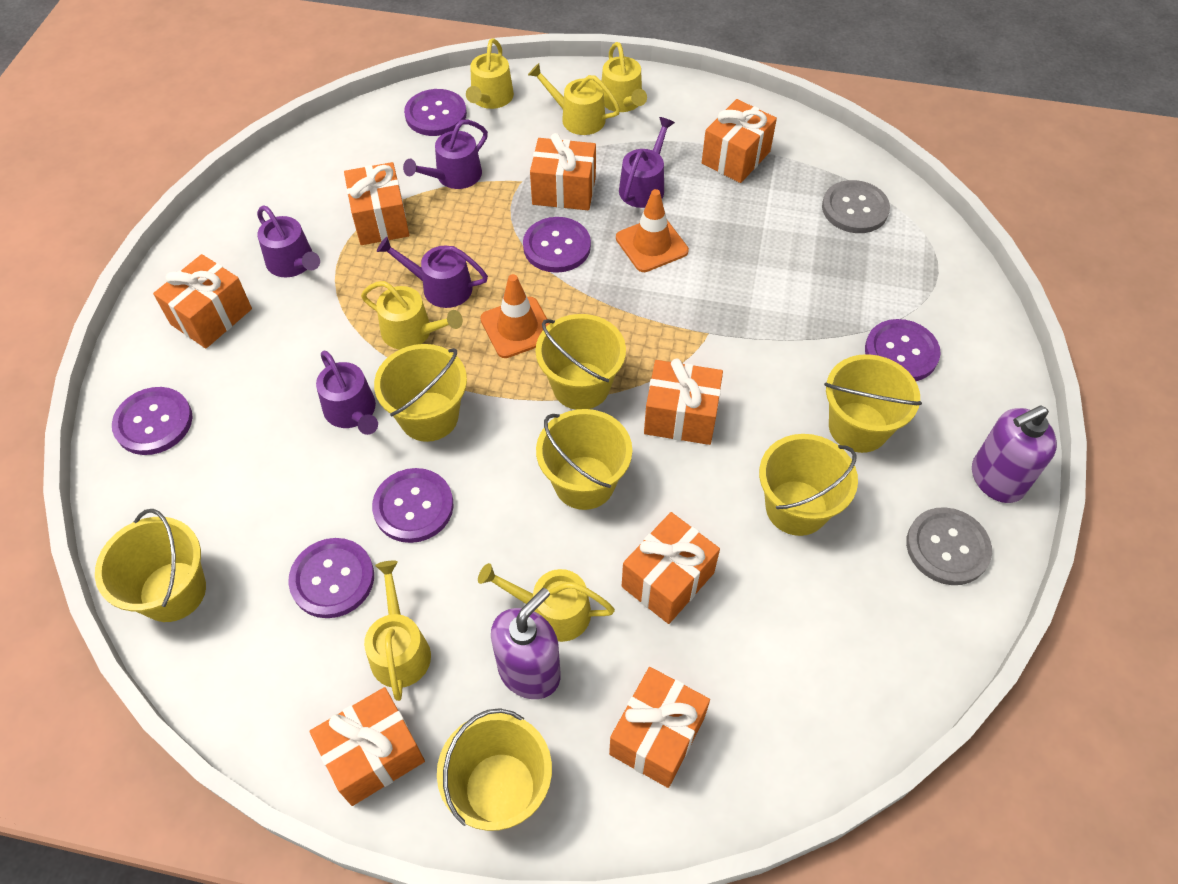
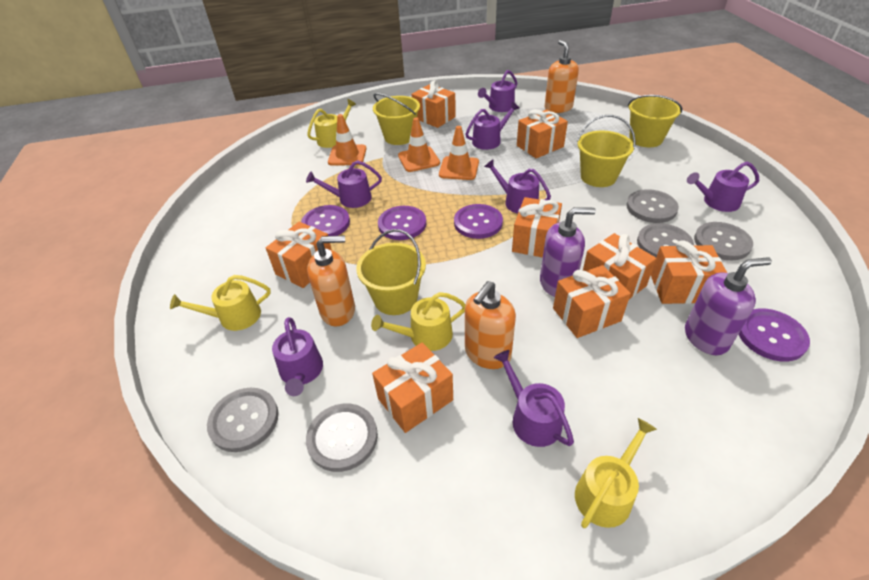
grey button: 2 -> 5
orange soap dispenser: 0 -> 3
orange traffic cone: 2 -> 3
purple button: 6 -> 4
purple watering can: 5 -> 7
yellow bucket: 7 -> 4
yellow watering can: 6 -> 4

